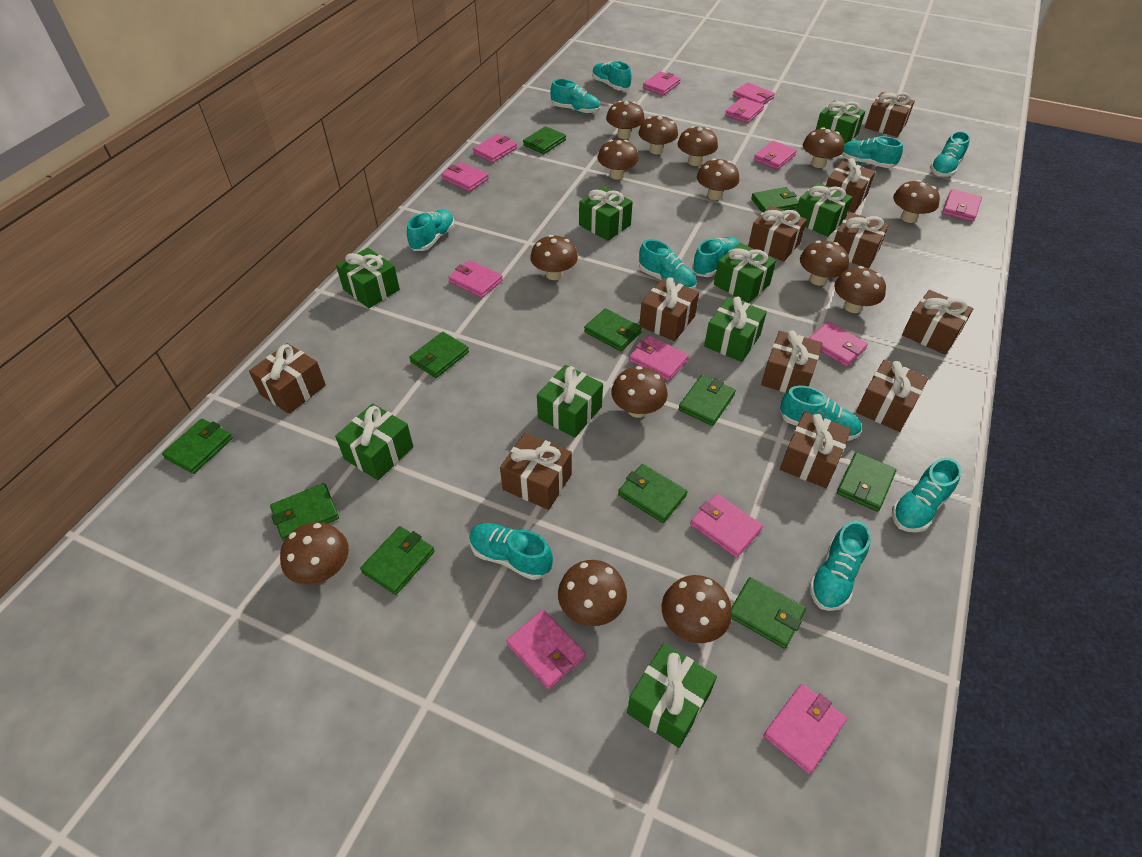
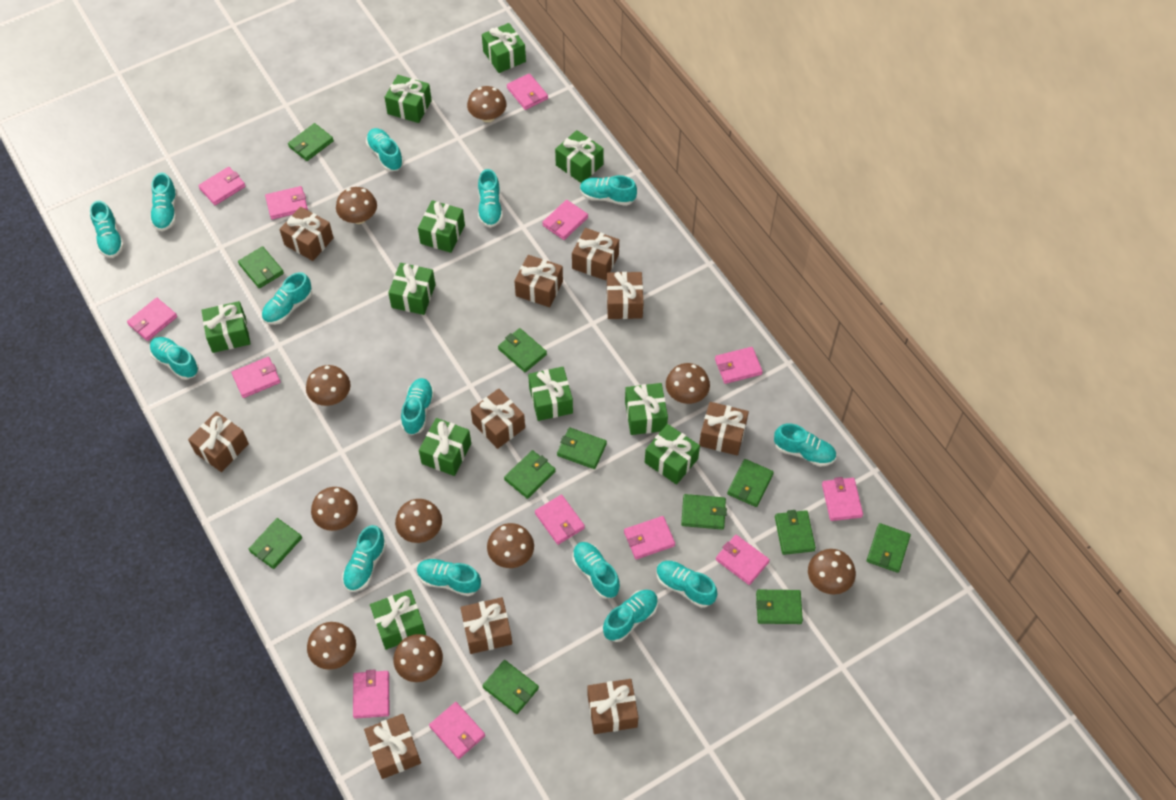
brown gift: 11 -> 10
brown mushroom: 14 -> 10
green gift: 9 -> 11
green wallet: 11 -> 12
turquoise shoe: 11 -> 14

